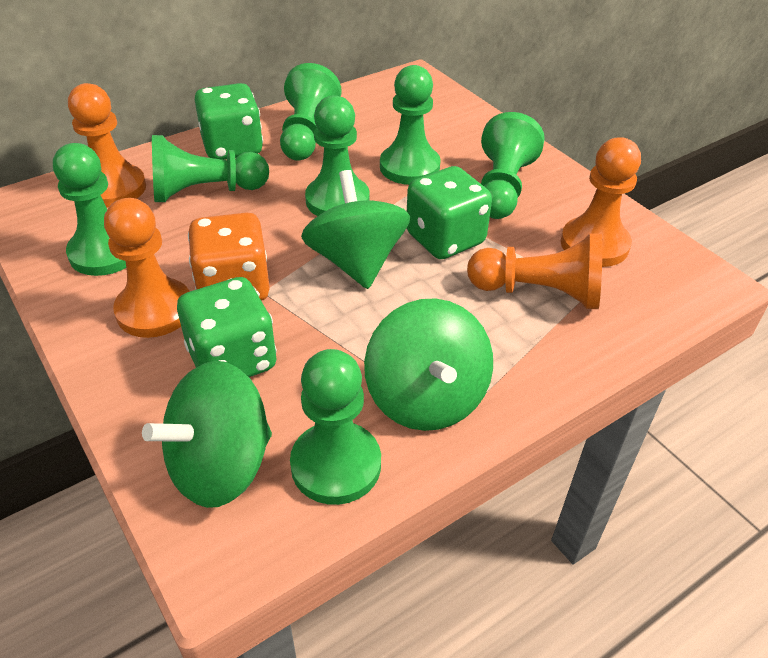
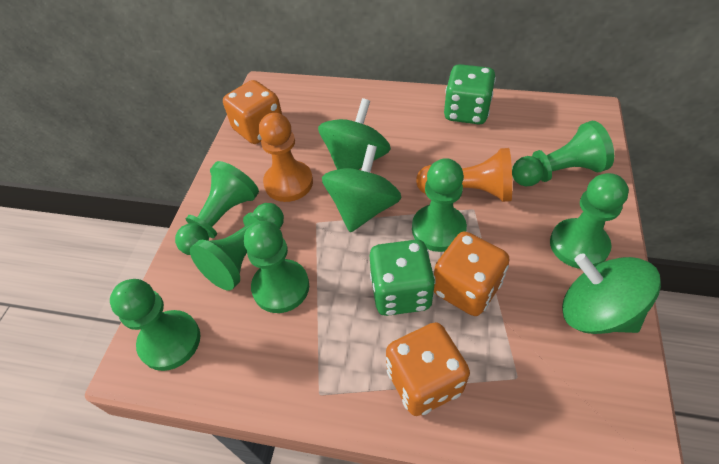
green dice: 3 -> 2
orange dice: 1 -> 3
orange pawn: 4 -> 2

